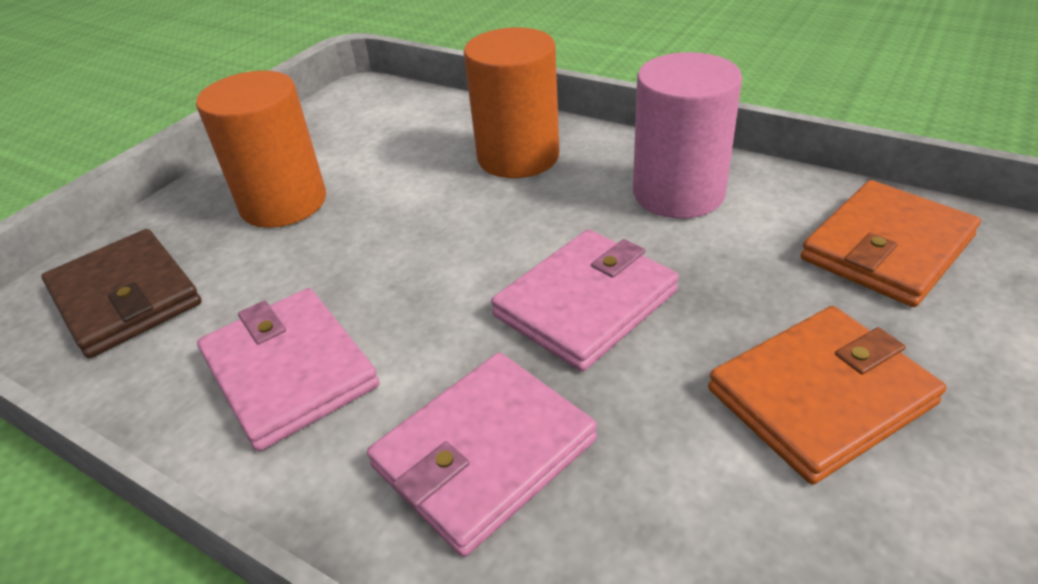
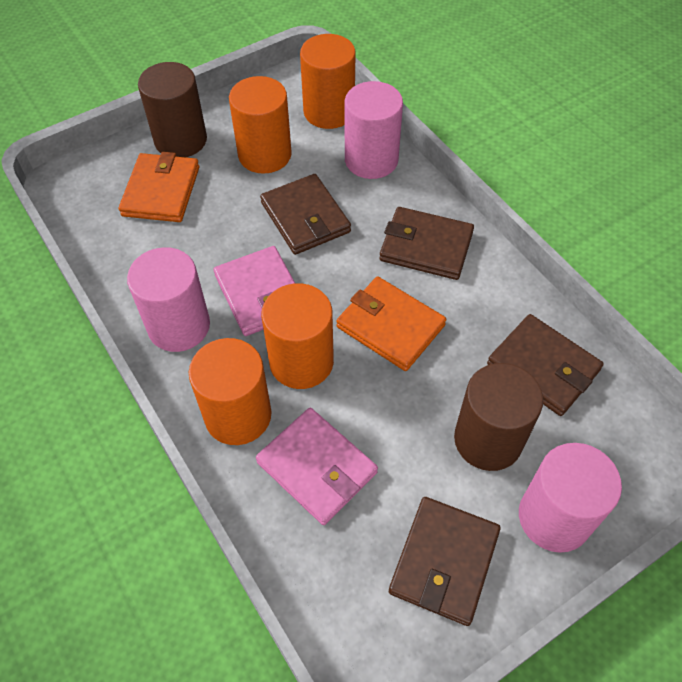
brown cylinder: 0 -> 2
brown wallet: 1 -> 4
orange cylinder: 2 -> 4
pink cylinder: 1 -> 3
pink wallet: 3 -> 2

